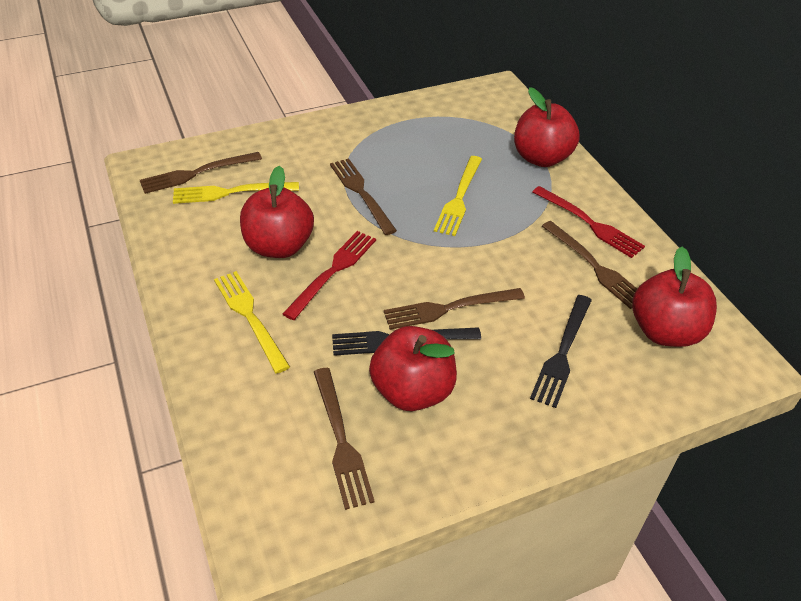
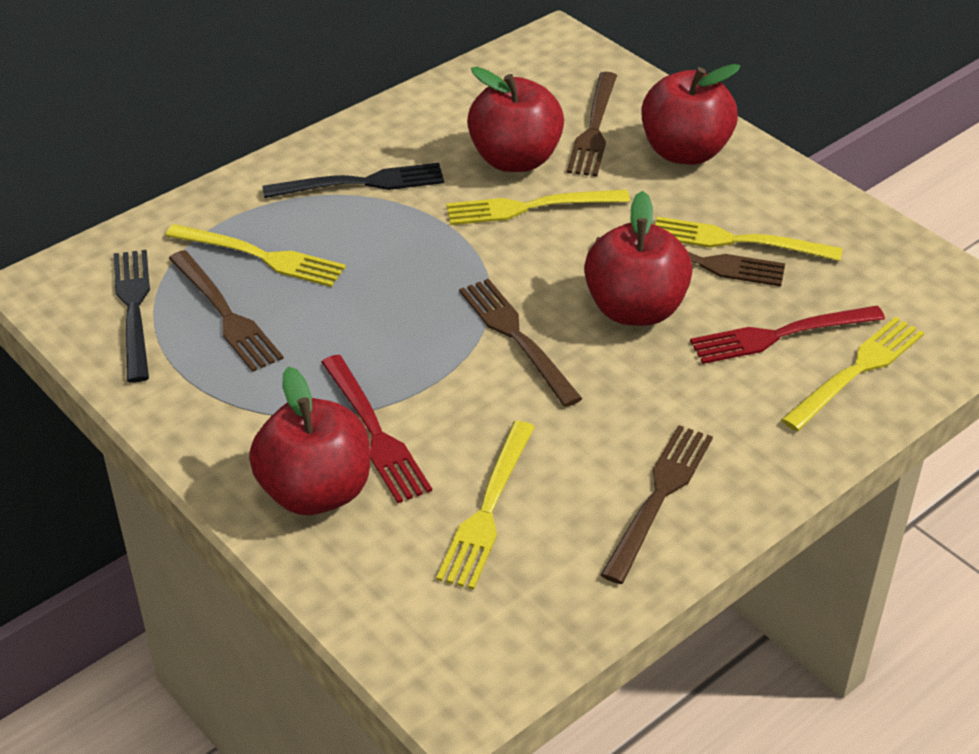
yellow fork: 3 -> 5

